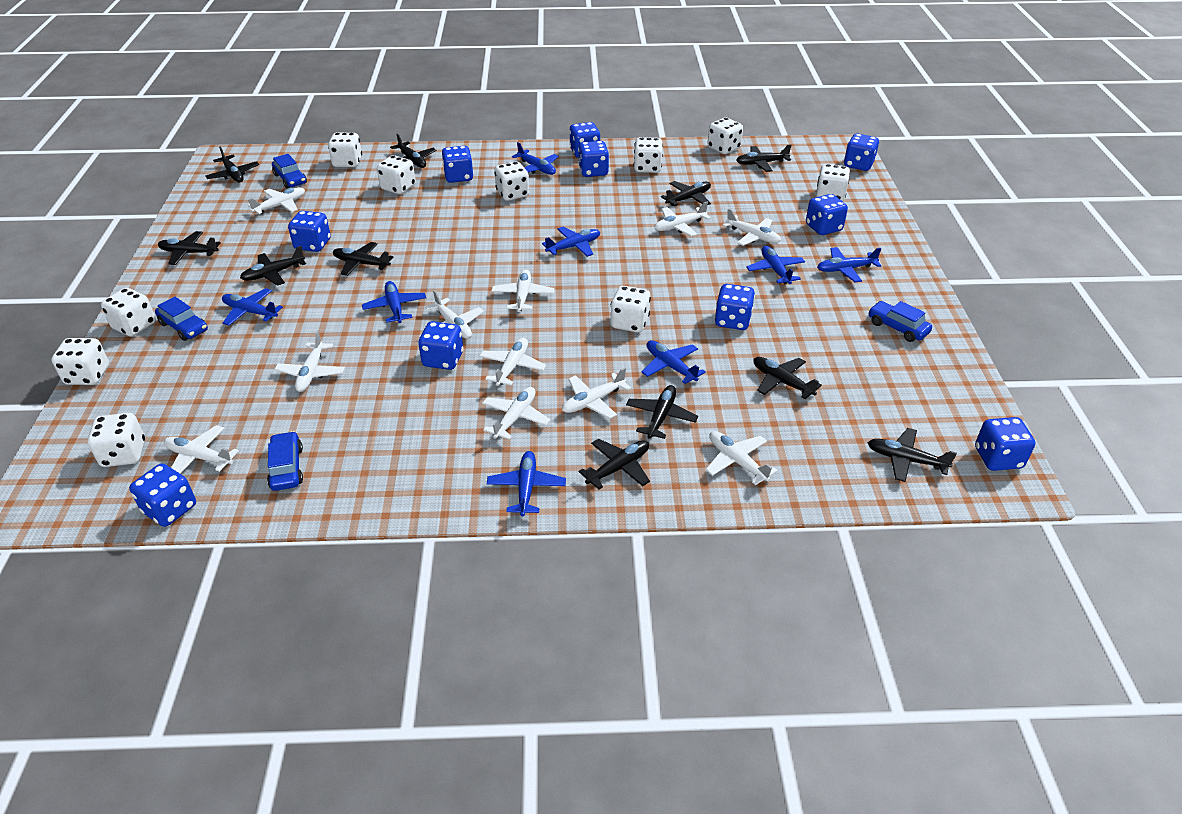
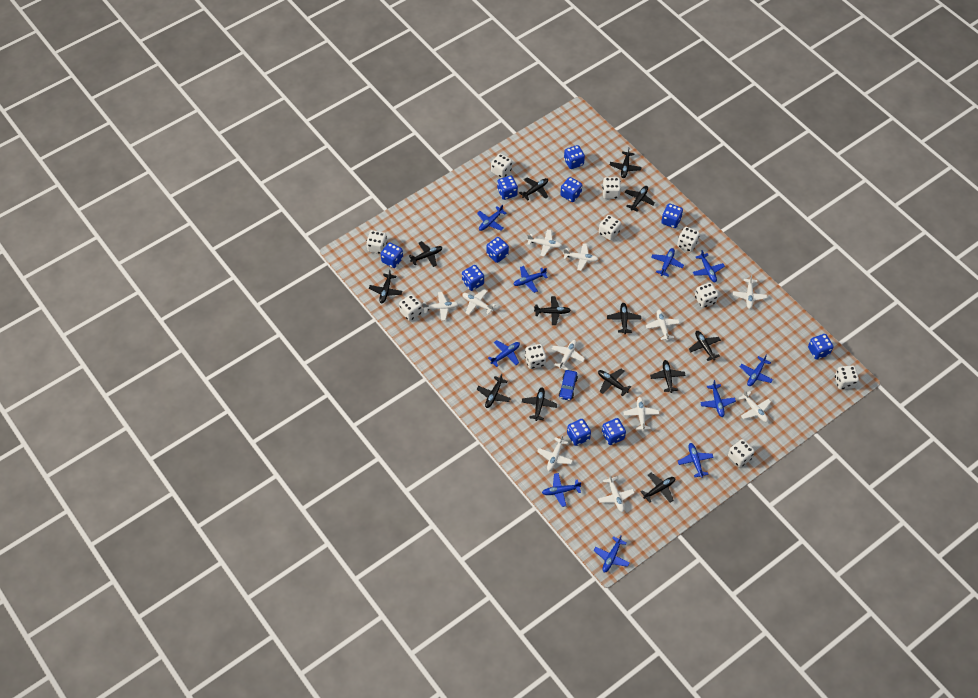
black plane: 11 -> 13
blue car: 4 -> 1
blue plane: 8 -> 10

